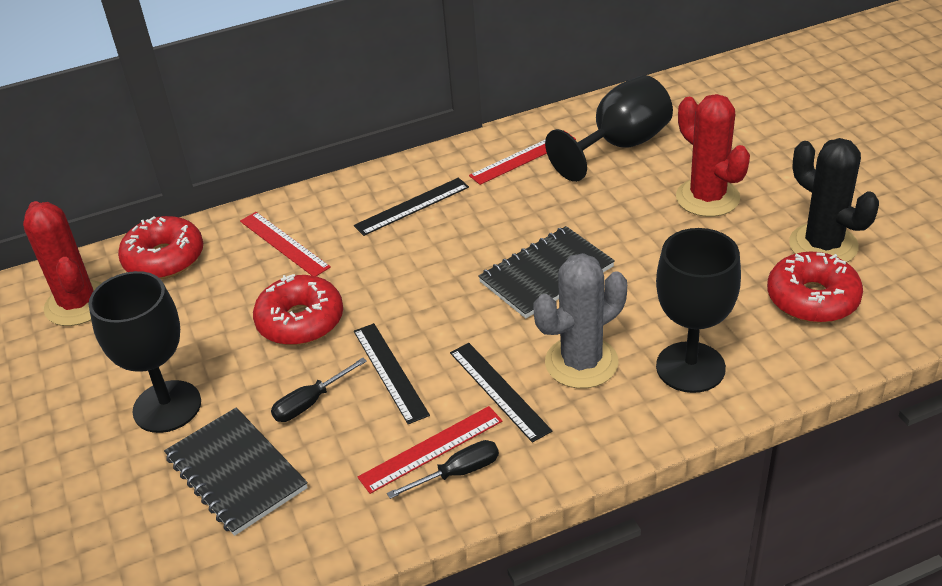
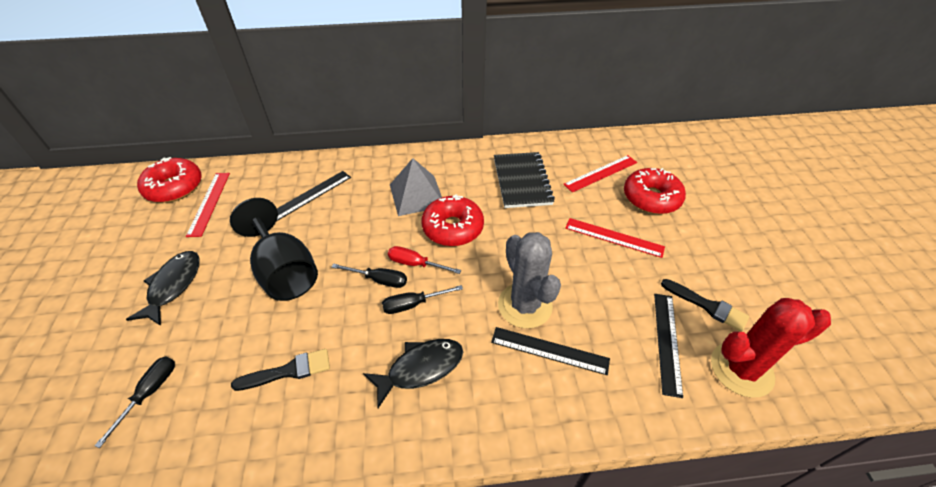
black brush: 0 -> 2
black cactus: 1 -> 0
black fish: 0 -> 2
black goblet: 3 -> 1
black notebook: 2 -> 1
black screwdriver: 2 -> 3
grey pyramid: 0 -> 1
red cactus: 2 -> 1
red screwdriver: 0 -> 1

